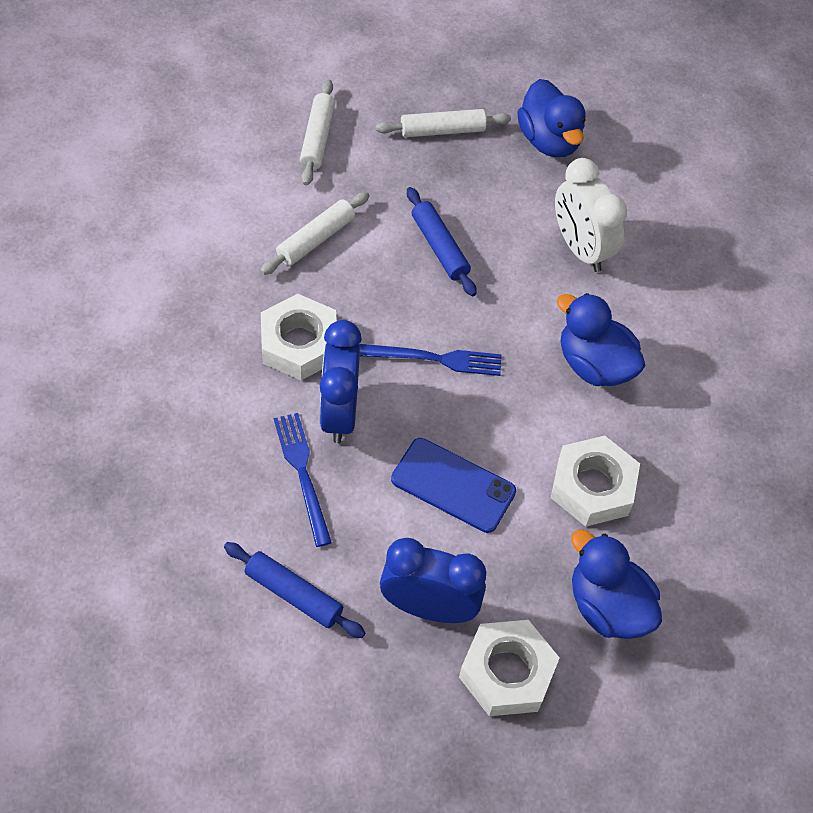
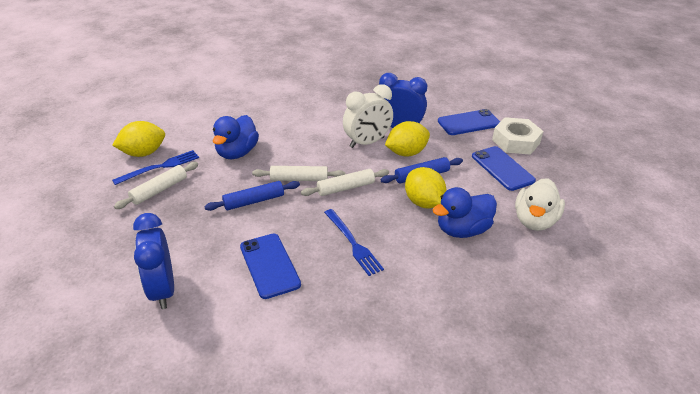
blue duck: 3 -> 2
blue phone: 1 -> 3
white duck: 0 -> 1
white nut: 3 -> 1
yellow lemon: 0 -> 3

